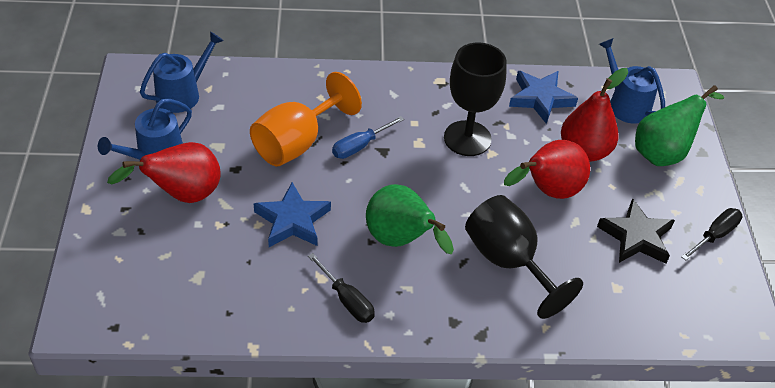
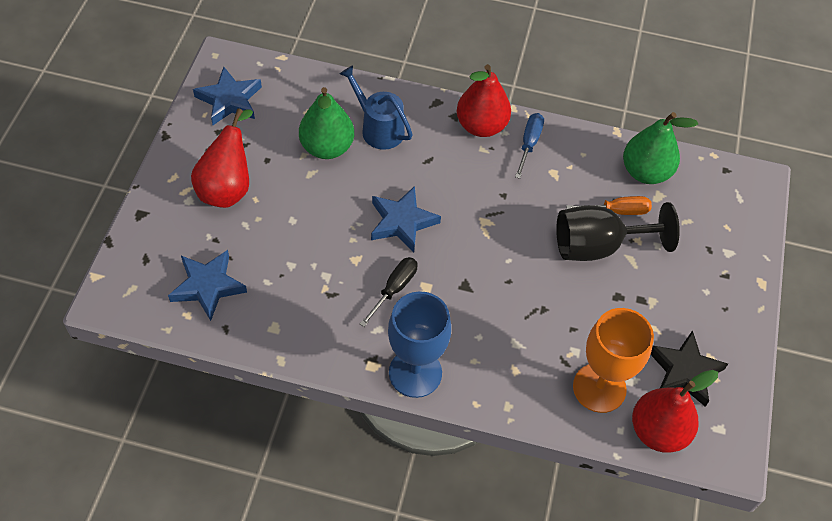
black goblet: 2 -> 1
black screwdriver: 2 -> 1
blue goblet: 0 -> 1
blue star: 2 -> 3
blue watering can: 3 -> 1
orange screwdriver: 0 -> 1

